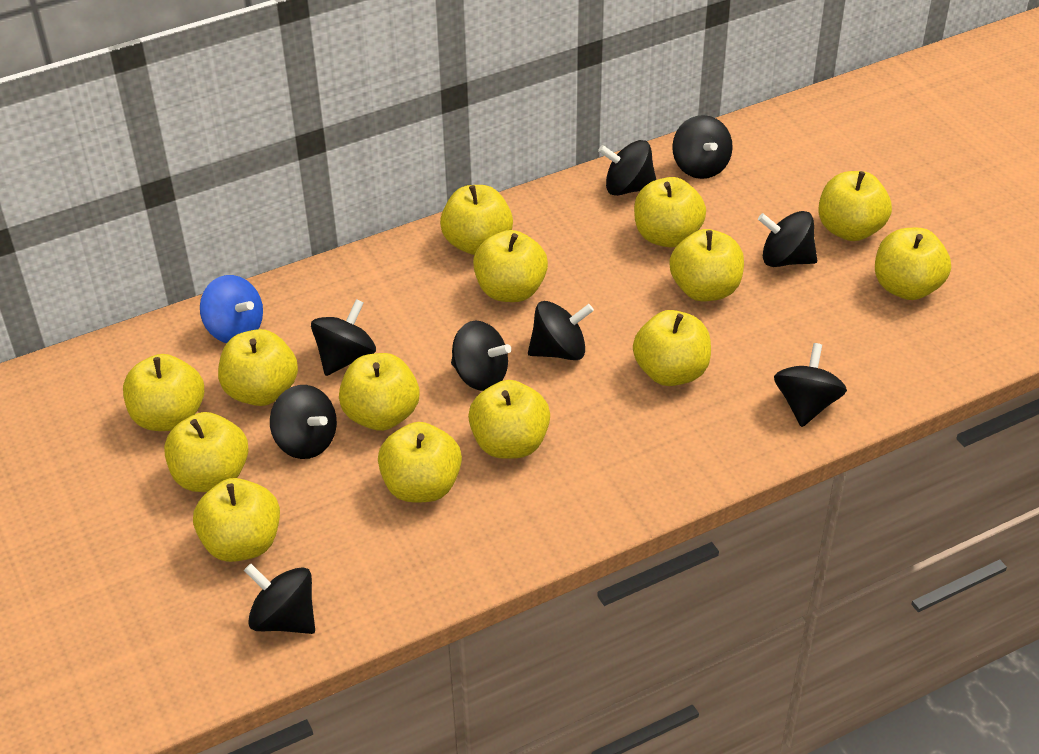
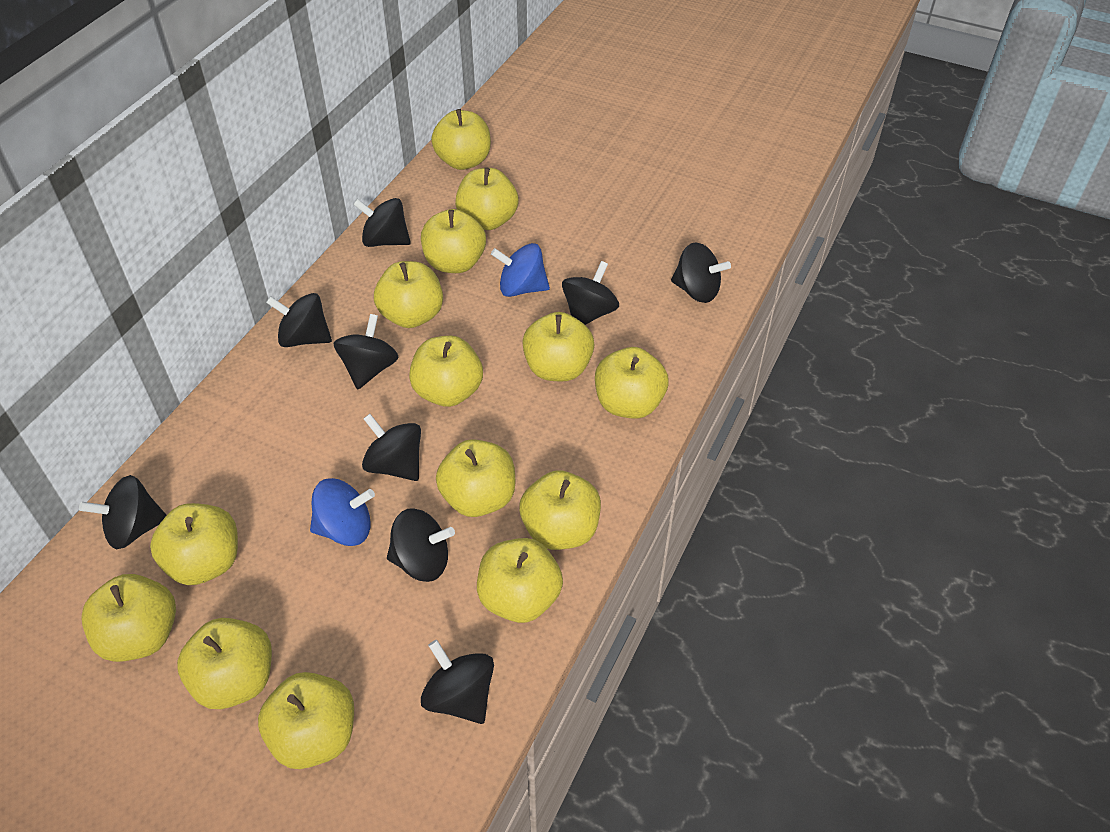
blue spinning top: 1 -> 2

